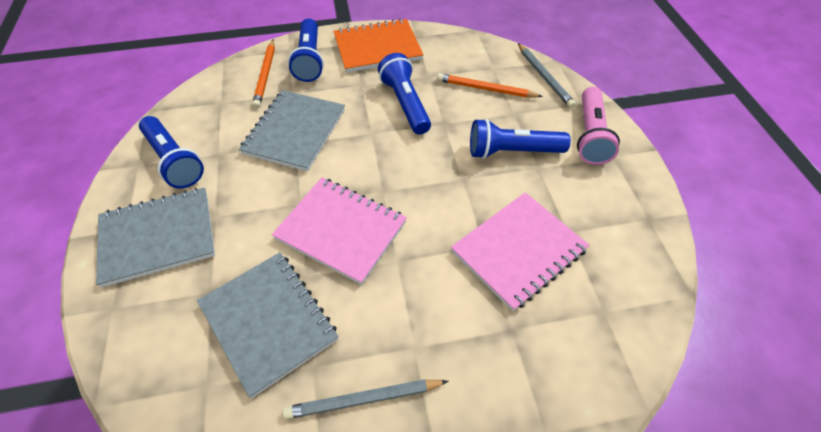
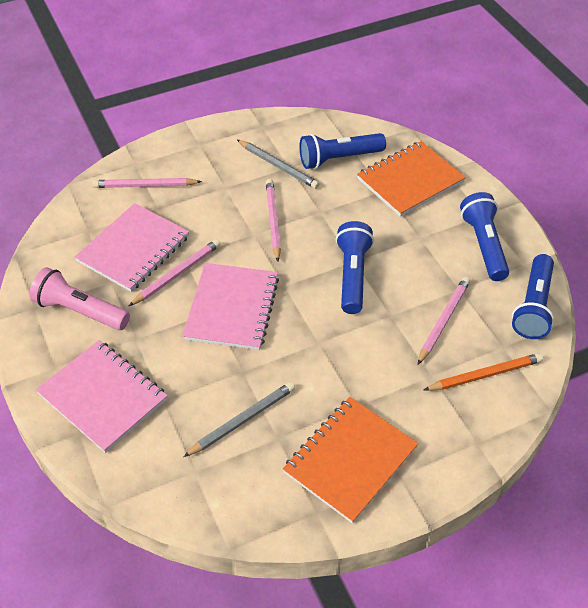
grey notebook: 3 -> 0
orange notebook: 1 -> 2
orange pencil: 2 -> 1
pink notebook: 2 -> 3
pink pencil: 0 -> 4

